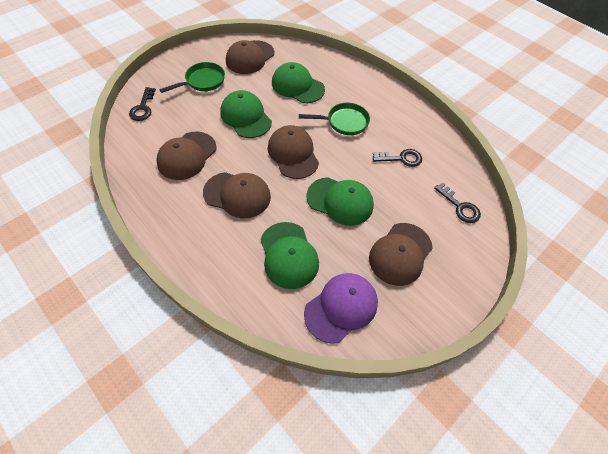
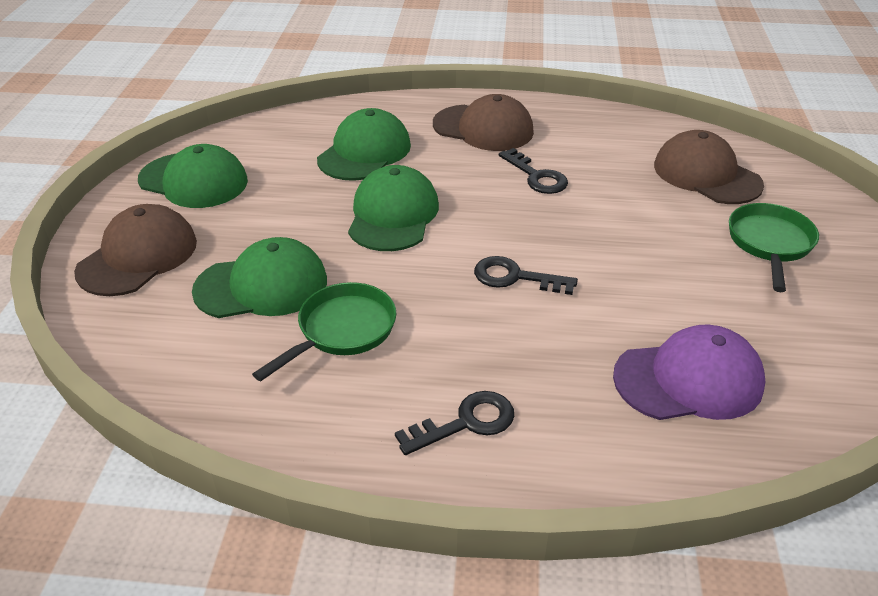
brown cap: 5 -> 3

